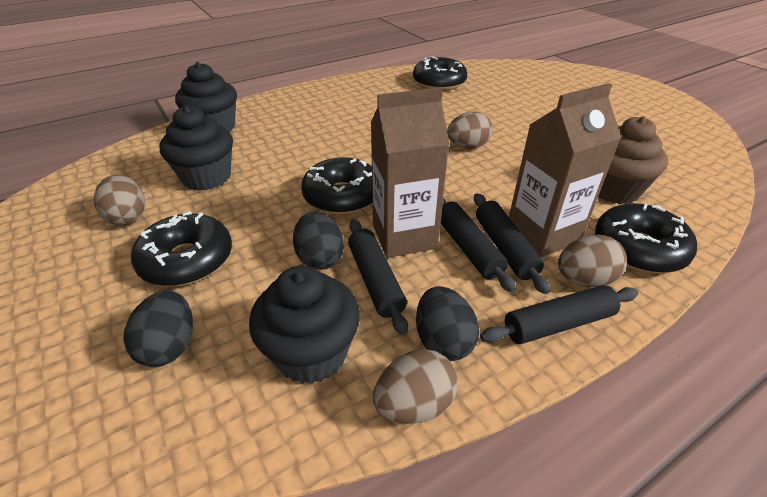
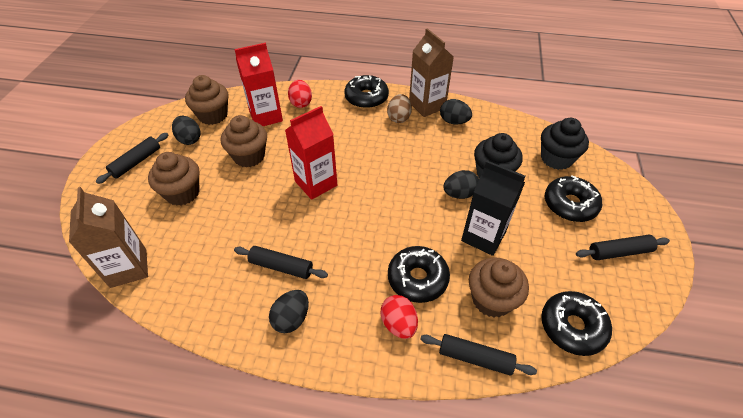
black carton: 0 -> 1
black cupcake: 3 -> 2
black egg: 3 -> 4
brown cupcake: 1 -> 4
brown egg: 4 -> 1
red carton: 0 -> 2
red egg: 0 -> 2

